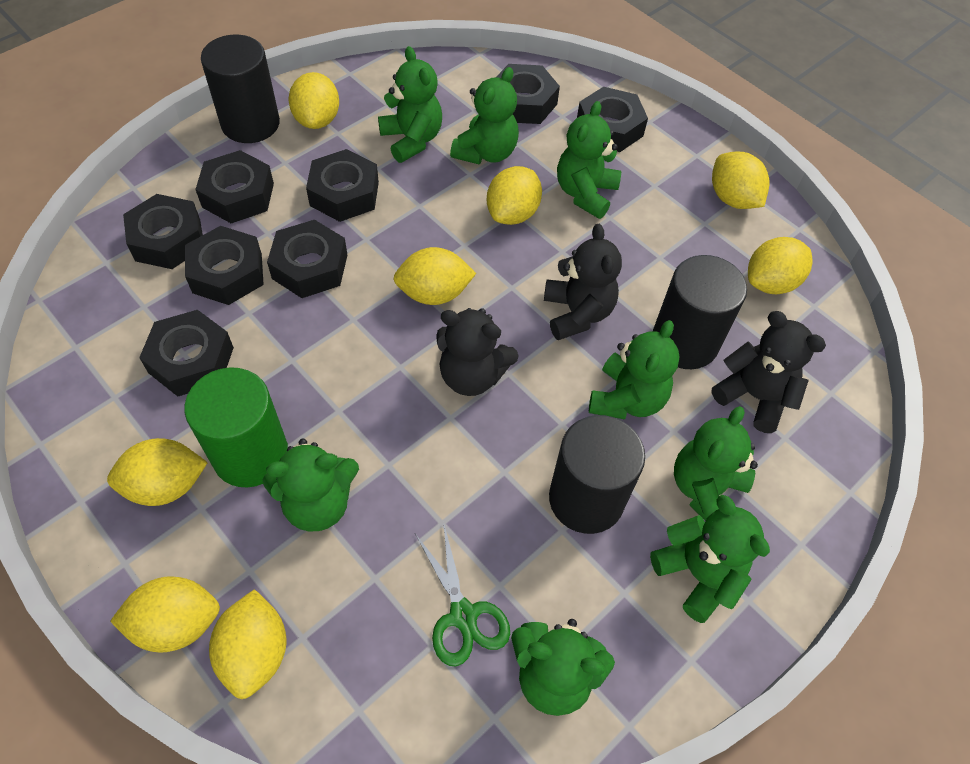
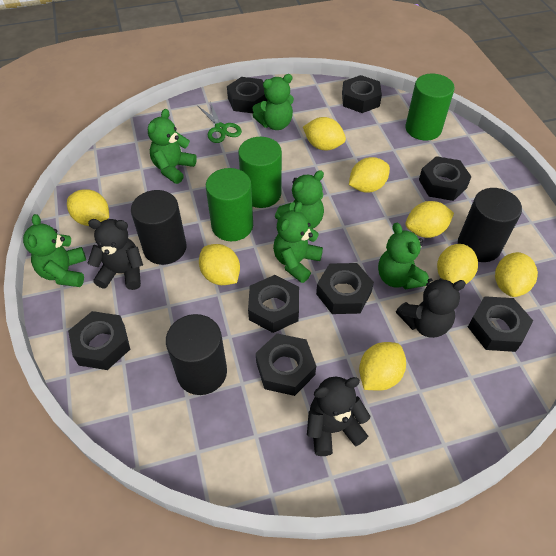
green cylinder: 1 -> 3
green teddy bear: 8 -> 6

